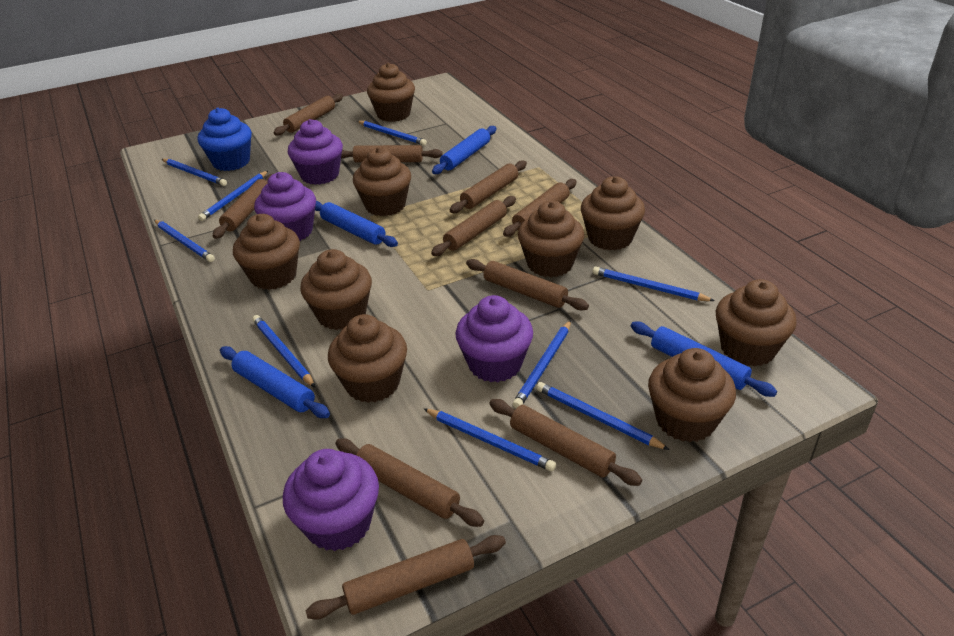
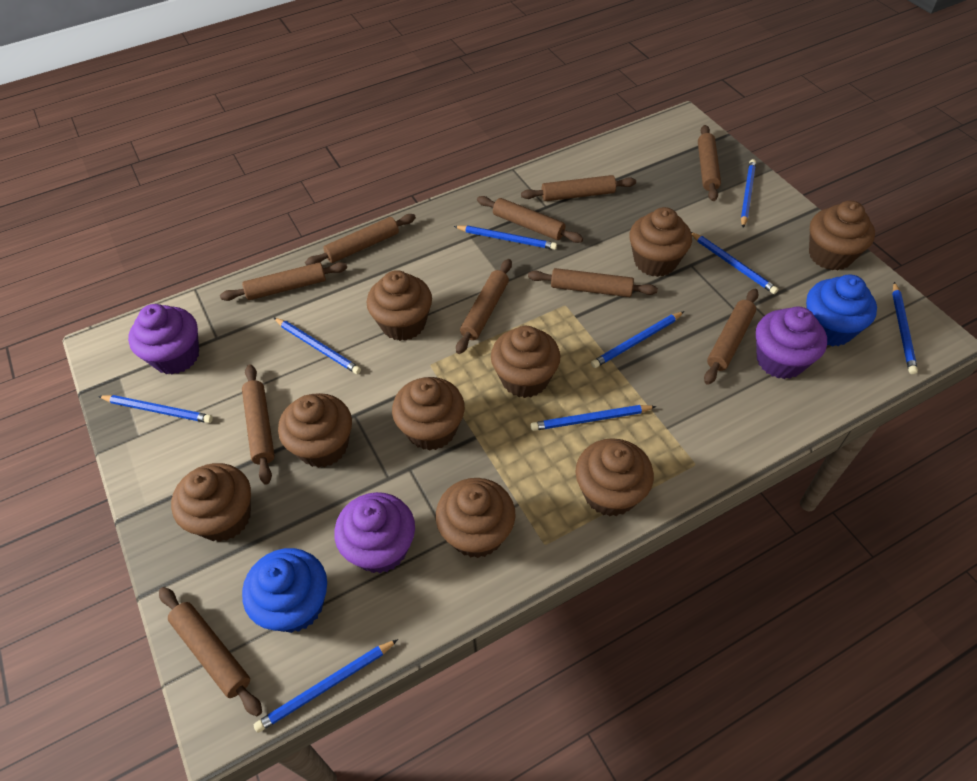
blue cupcake: 1 -> 2
blue rolling pin: 4 -> 0
purple cupcake: 4 -> 3

